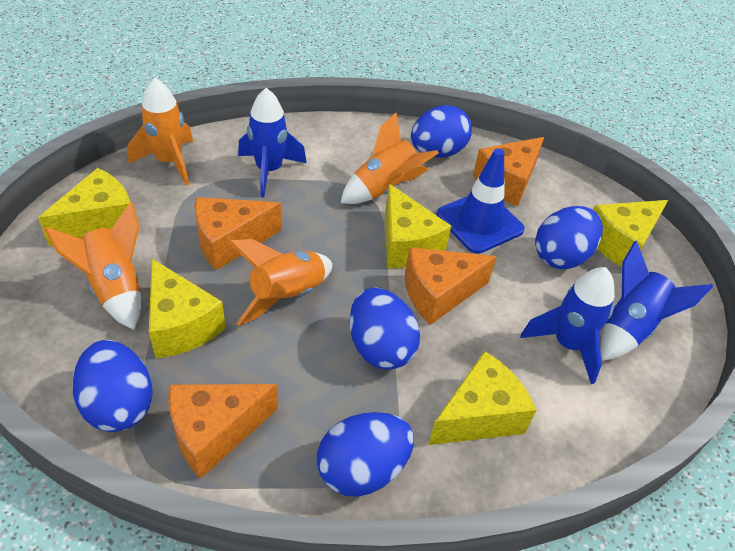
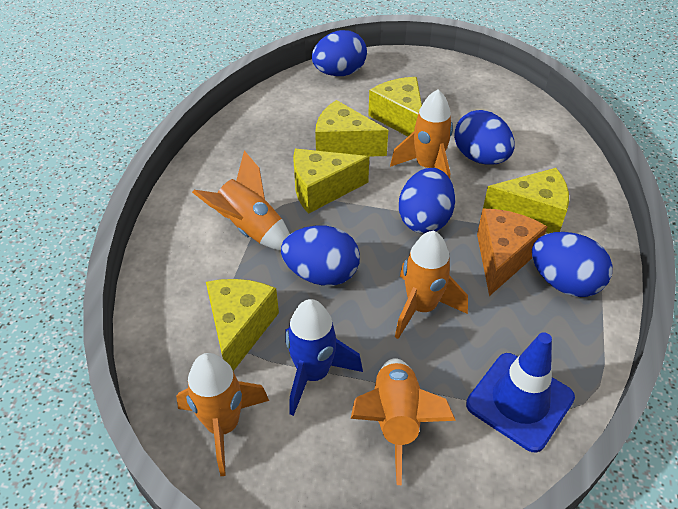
blue rocket: 3 -> 1
orange cheese: 4 -> 1
orange rocket: 4 -> 5

